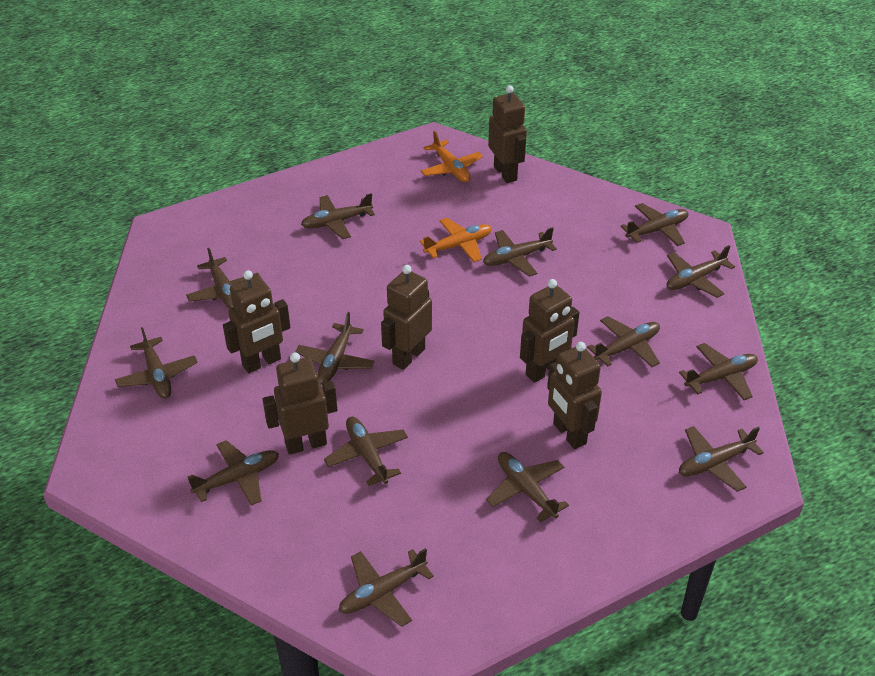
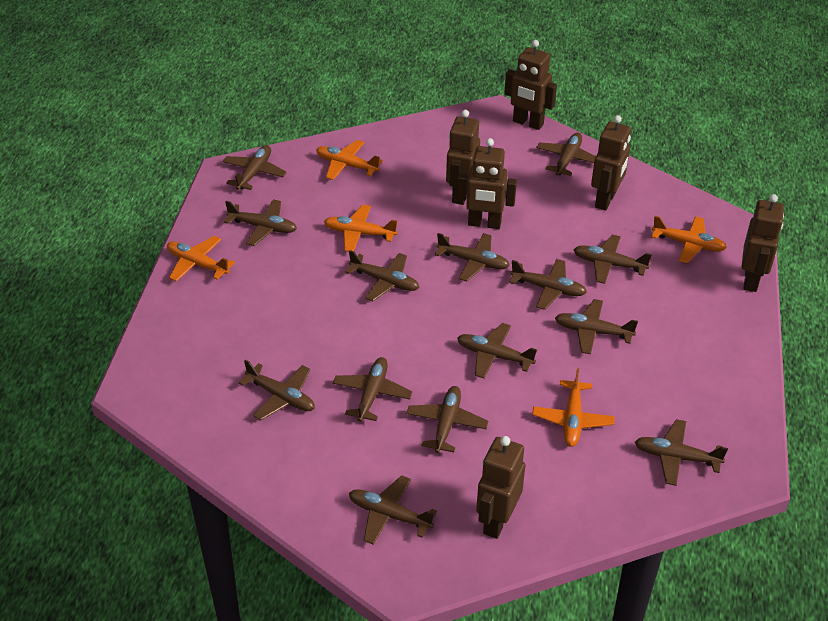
orange plane: 2 -> 5

